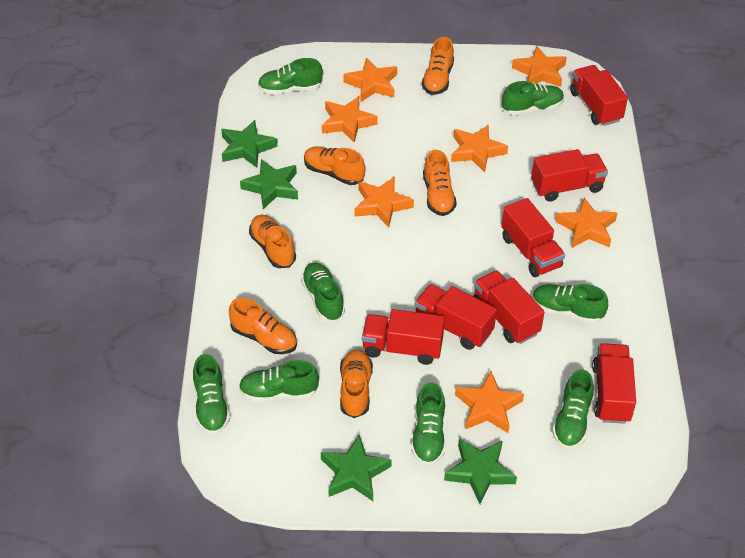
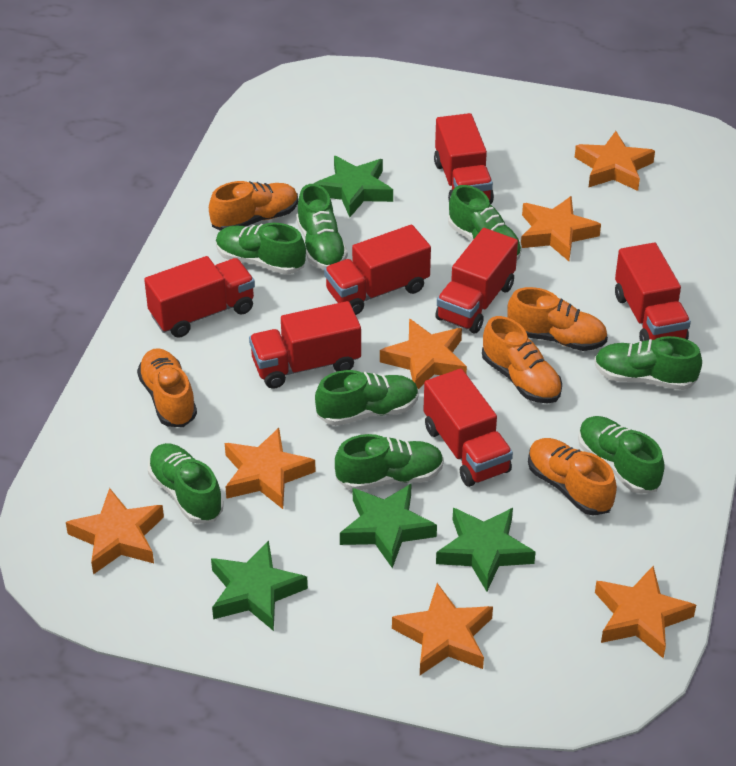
orange shoe: 6 -> 5

